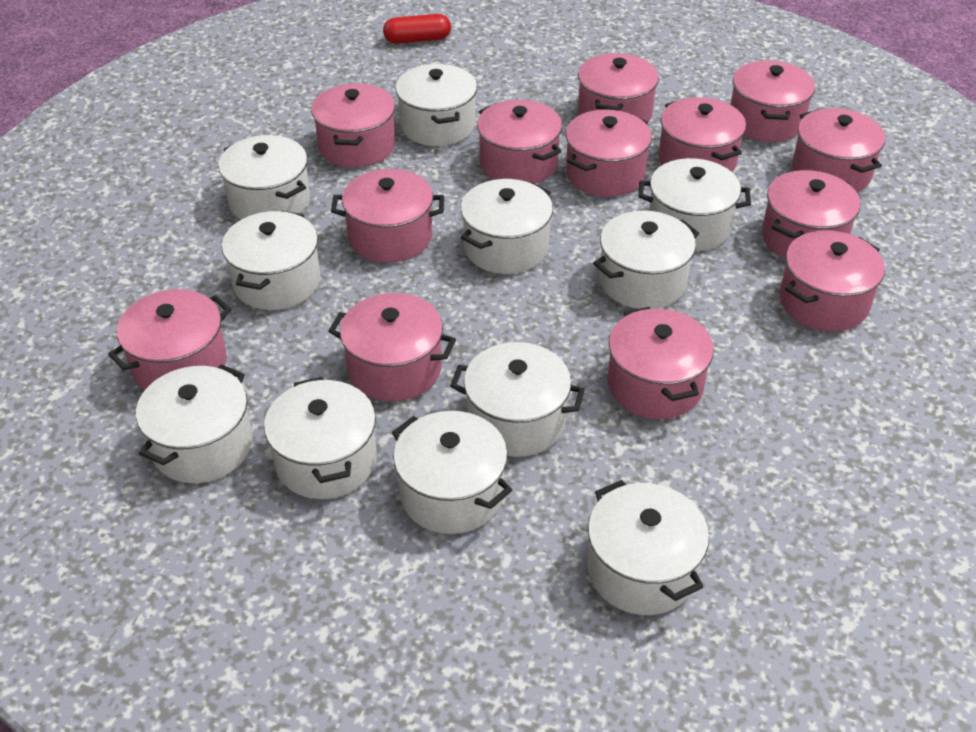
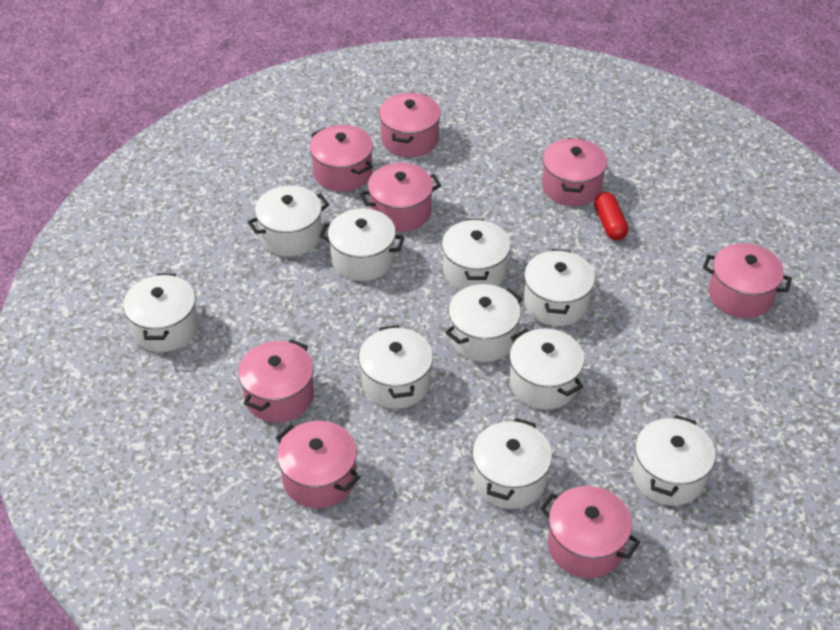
pink pot: 13 -> 8
white pot: 11 -> 10

